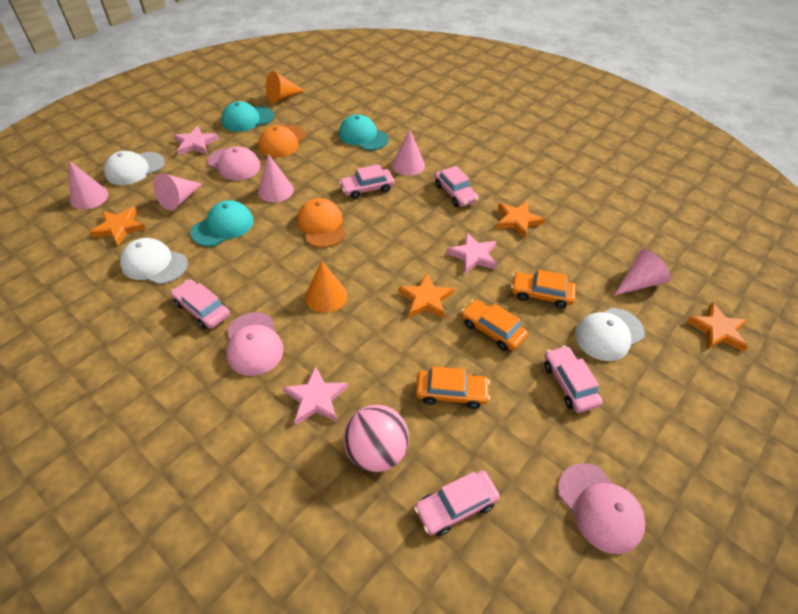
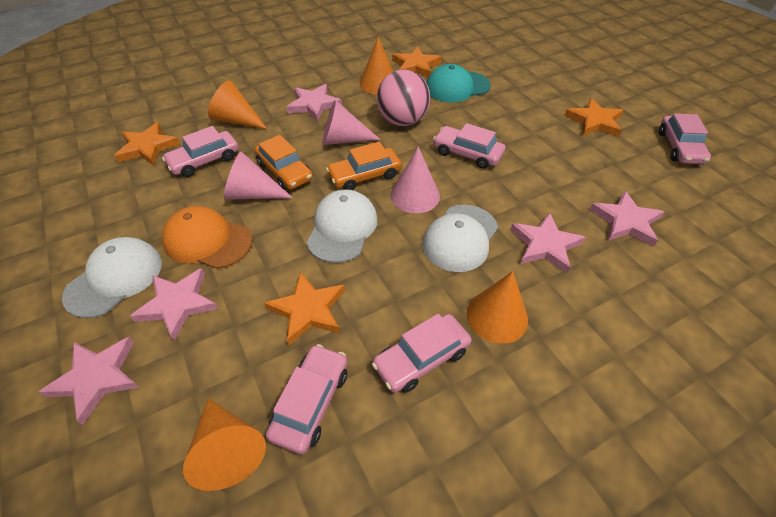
orange cap: 2 -> 1
orange car: 3 -> 2
orange cone: 2 -> 4
pink cap: 3 -> 0
pink cone: 5 -> 3
pink star: 3 -> 5
turquoise cap: 3 -> 1

